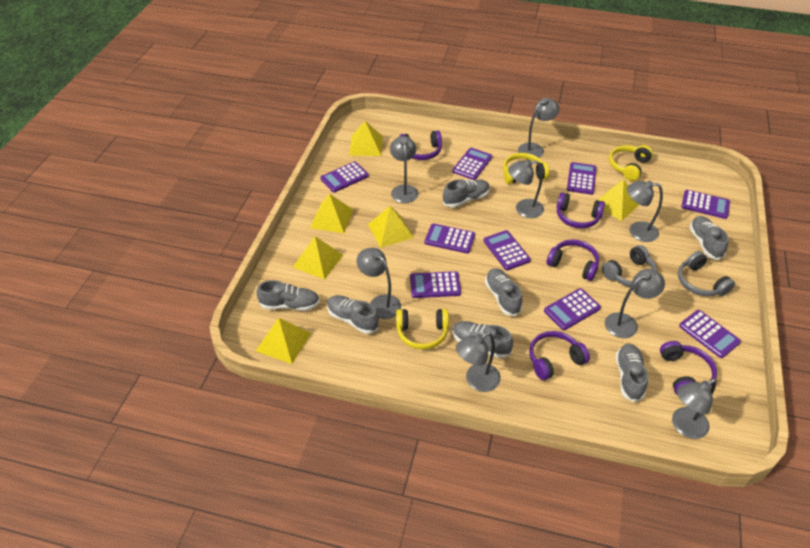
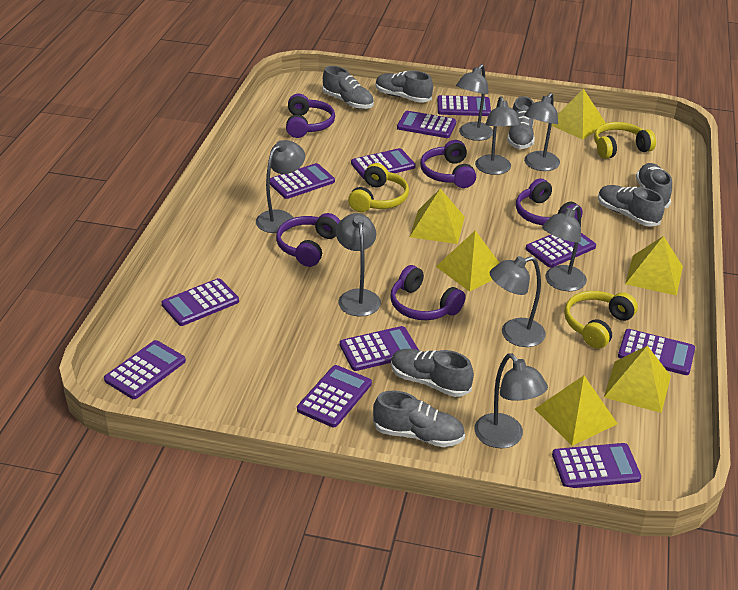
grey headphones: 2 -> 0
purple calculator: 9 -> 11

